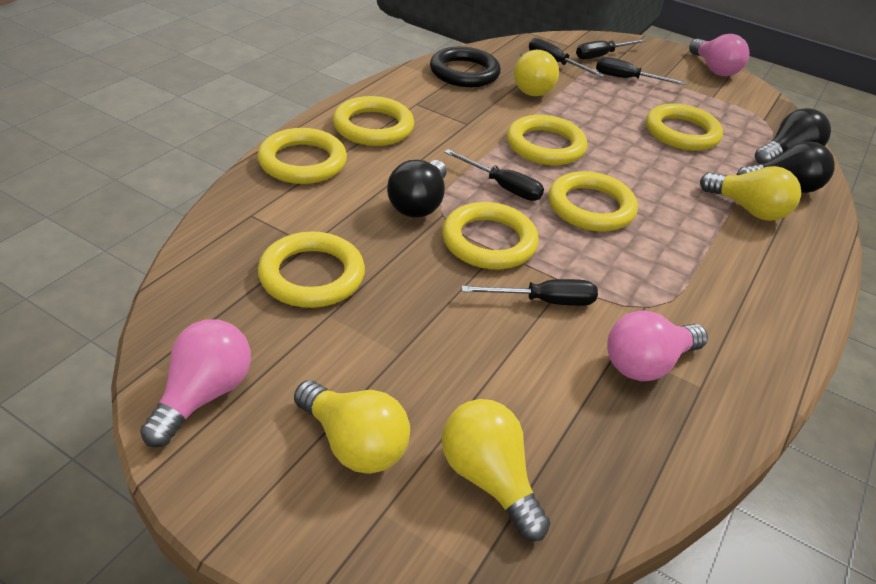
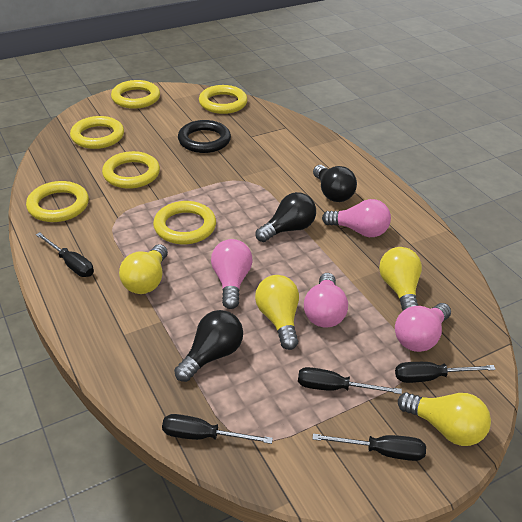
pink light bulb: 3 -> 4
yellow ring: 7 -> 6

